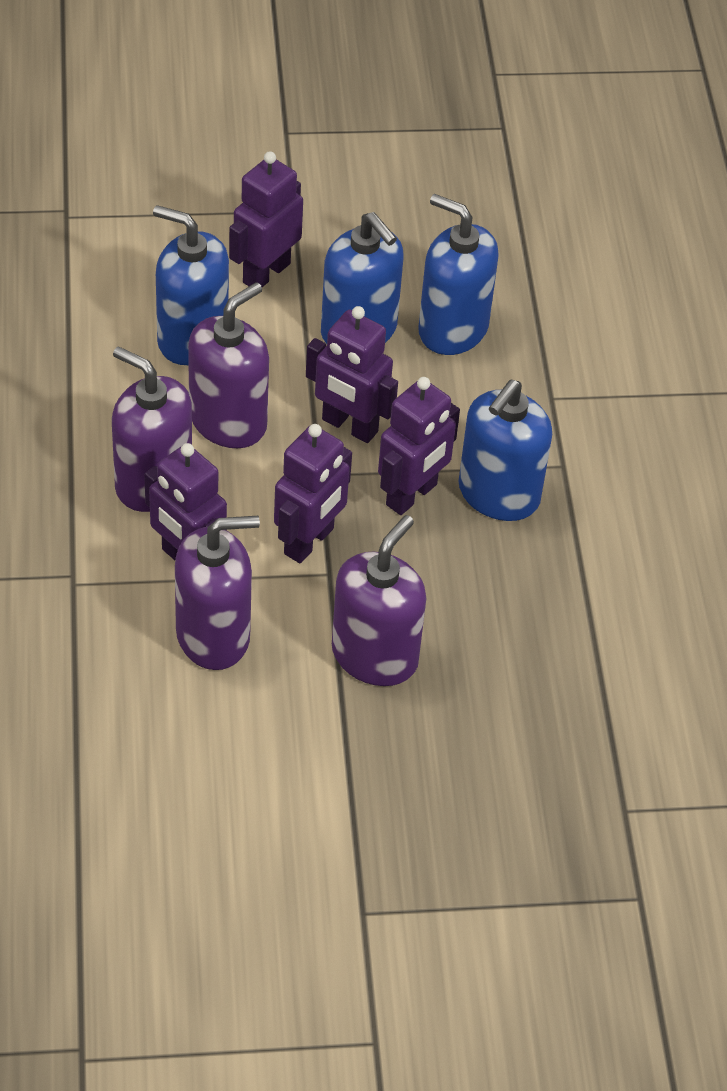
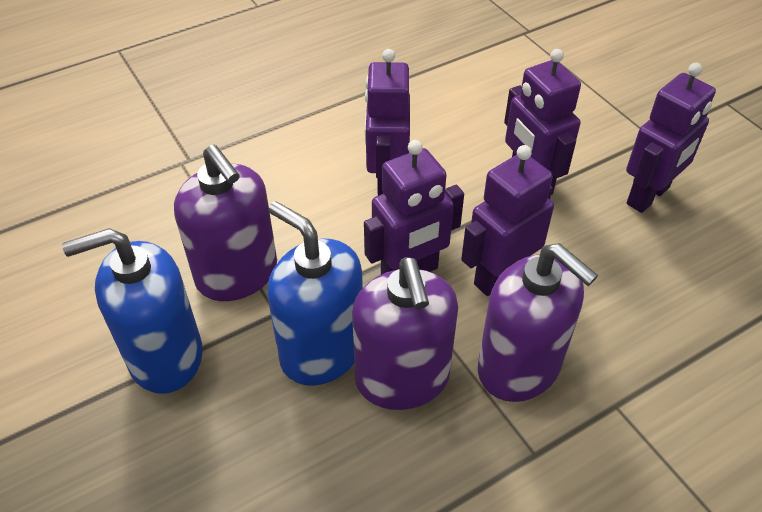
blue soap dispenser: 4 -> 2
purple soap dispenser: 4 -> 3

